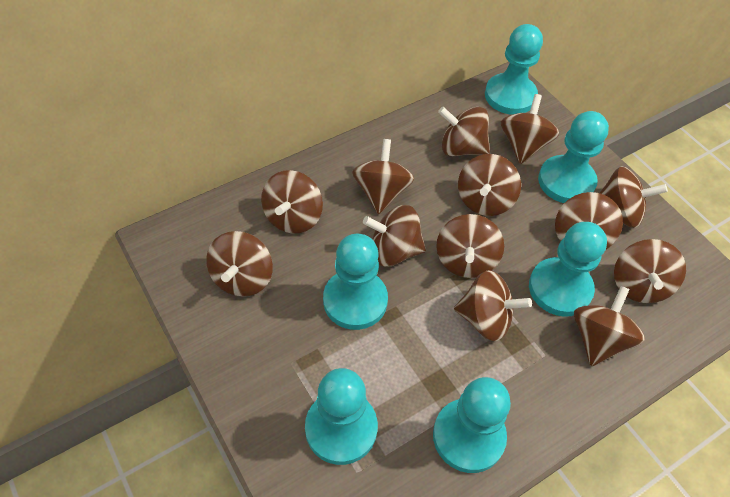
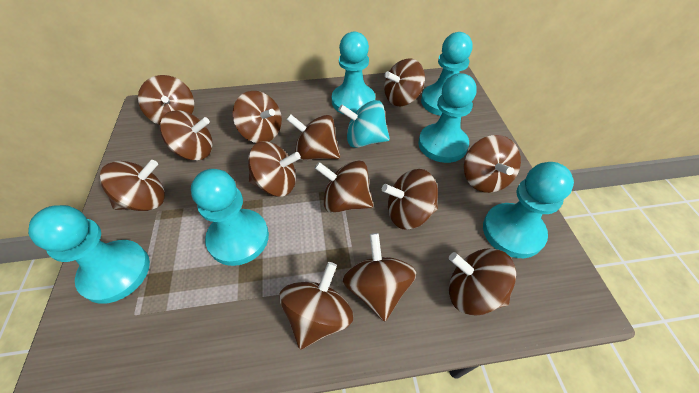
turquoise spinning top: 0 -> 1

